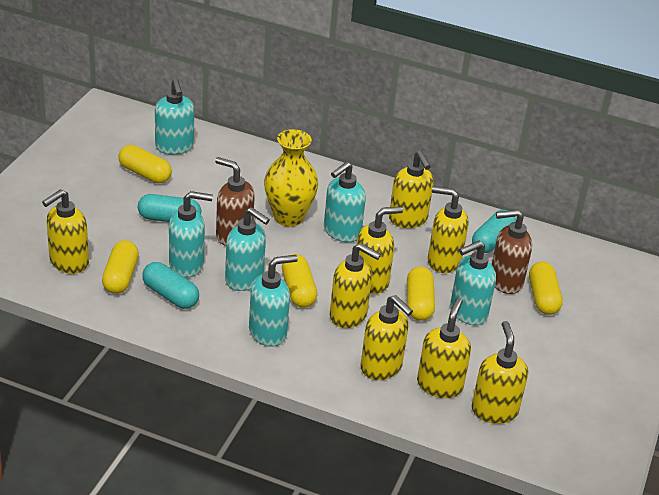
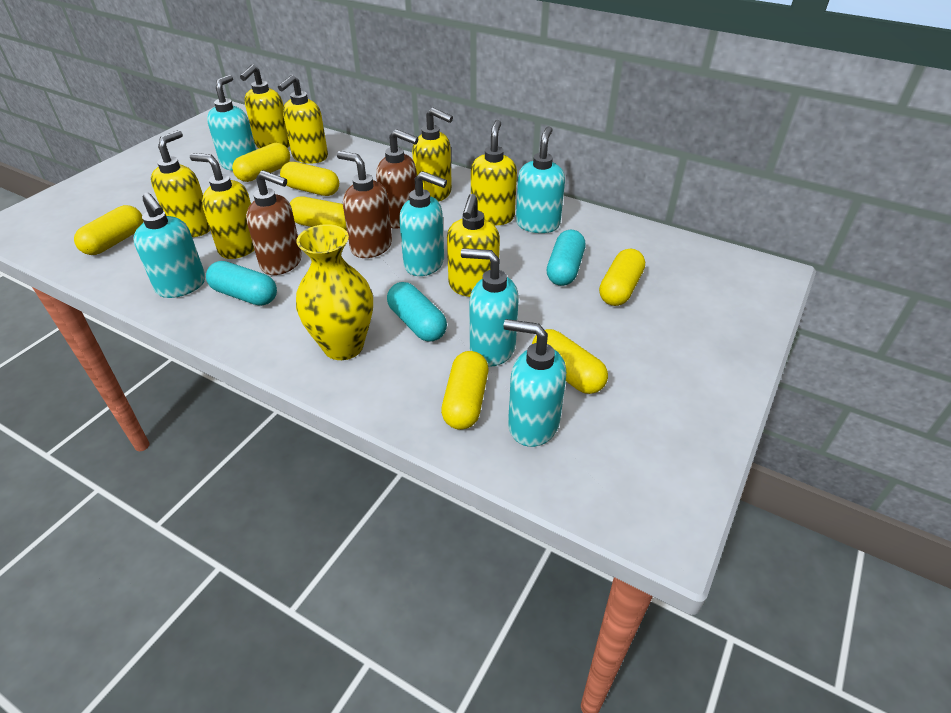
brown soap dispenser: 2 -> 3
yellow capsule: 5 -> 7
yellow soap dispenser: 8 -> 7

